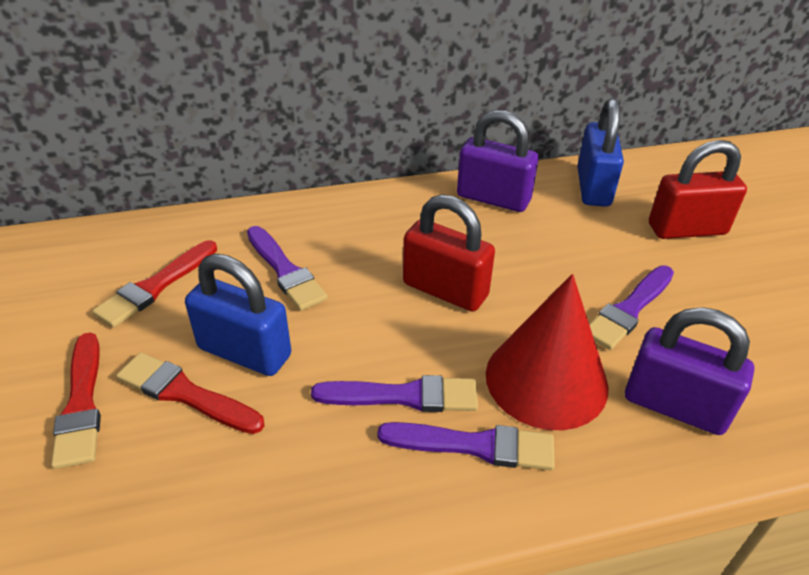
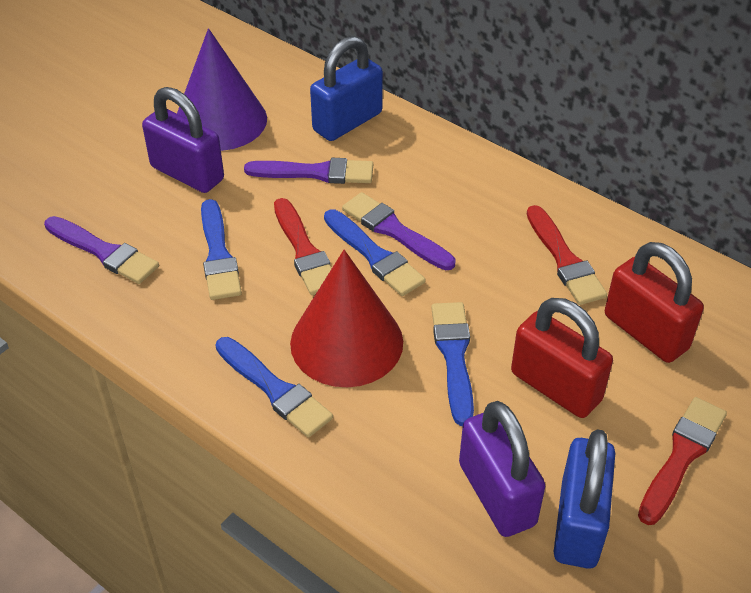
blue brush: 0 -> 4
purple brush: 4 -> 3
purple cone: 0 -> 1

